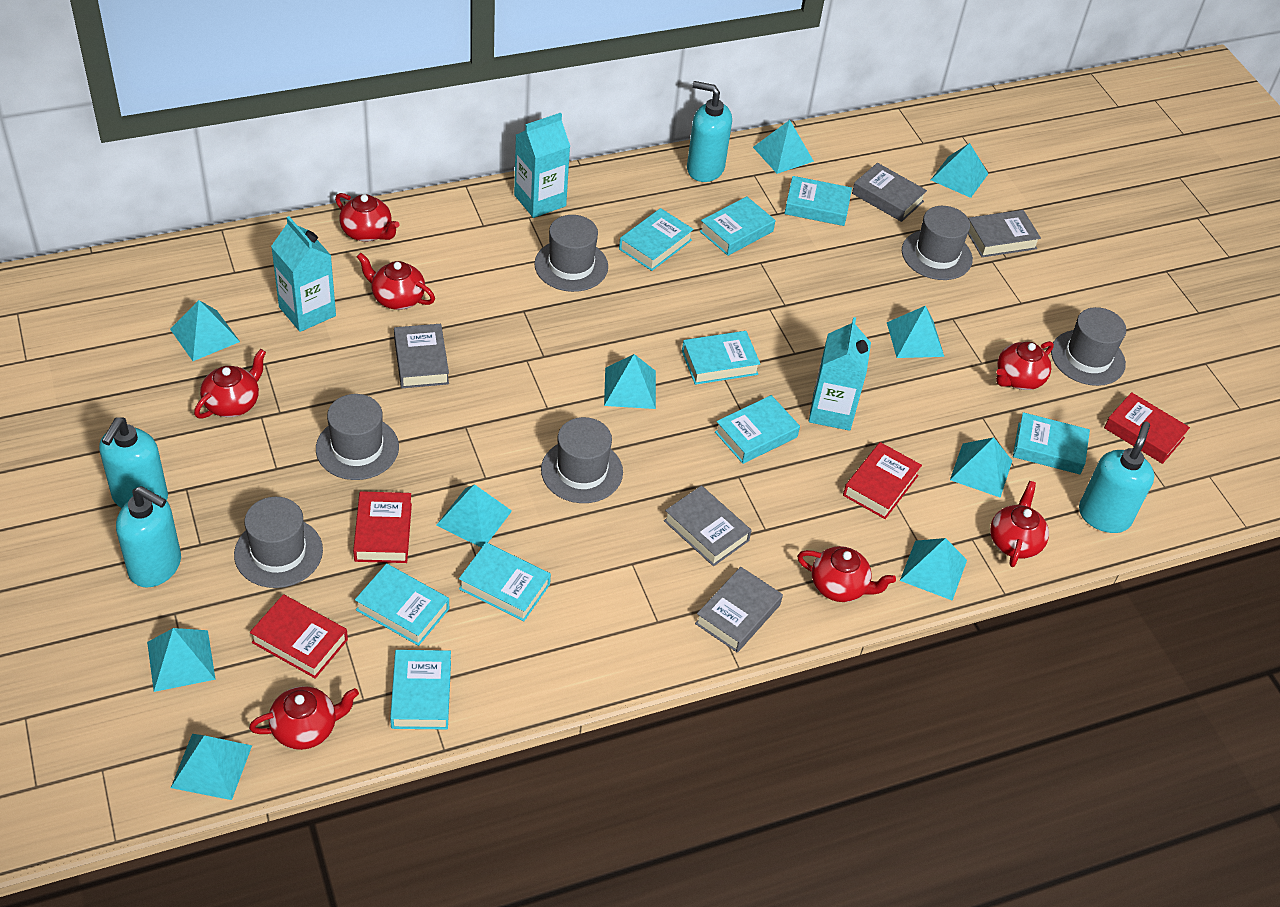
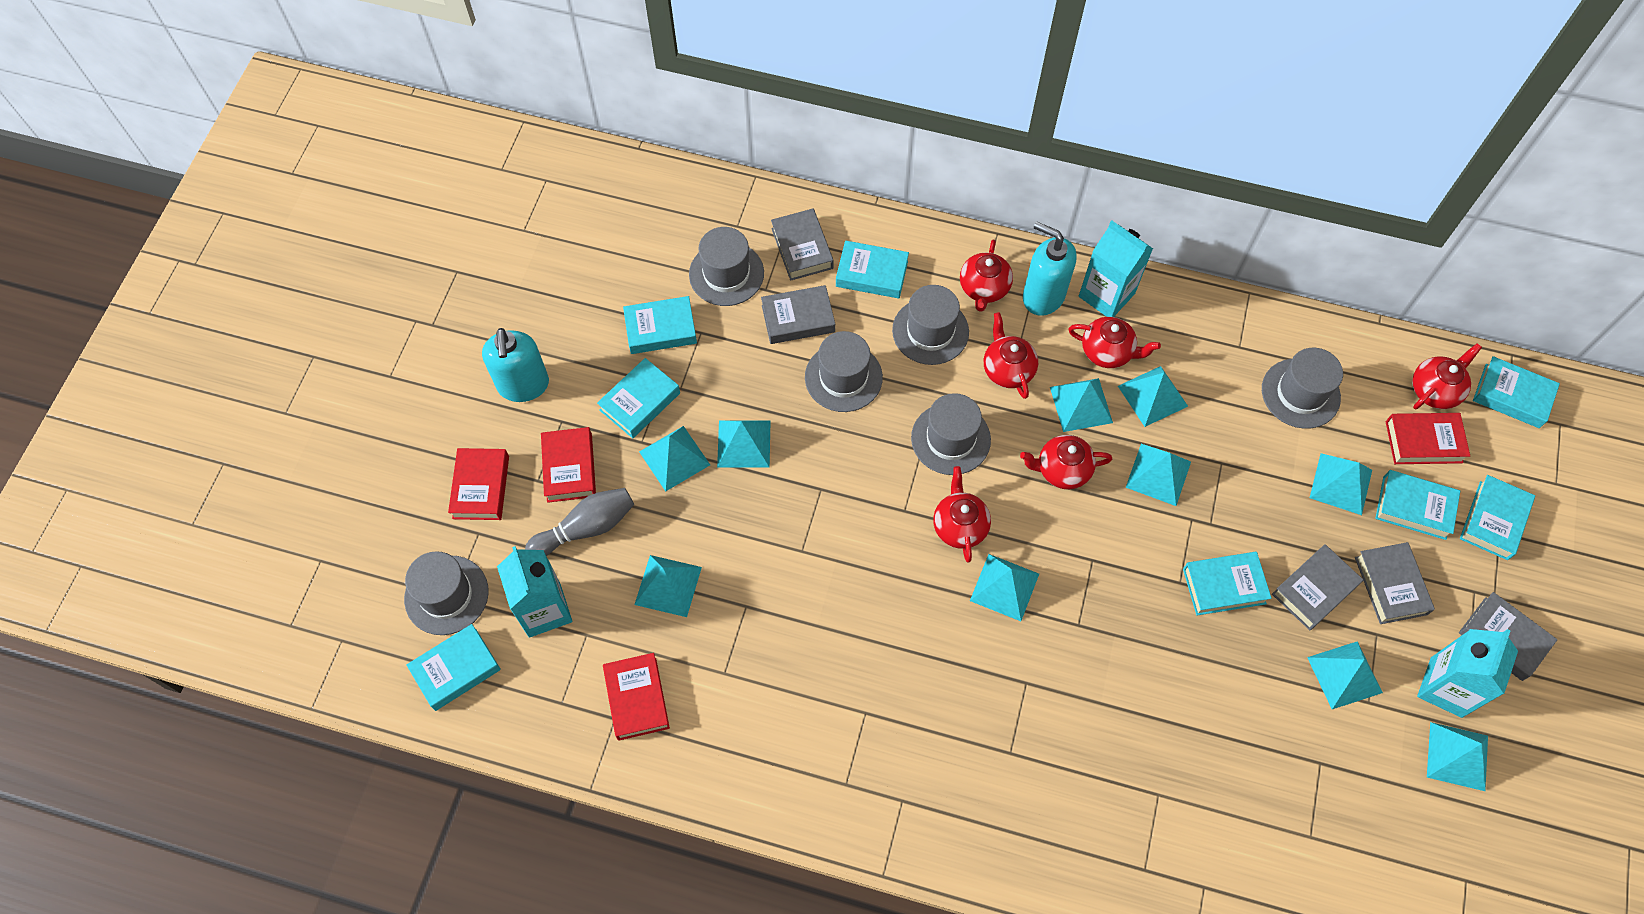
grey bowling pin: 0 -> 1
red teapot: 7 -> 6
turquoise book: 9 -> 8
turquoise soap dispenser: 4 -> 2

